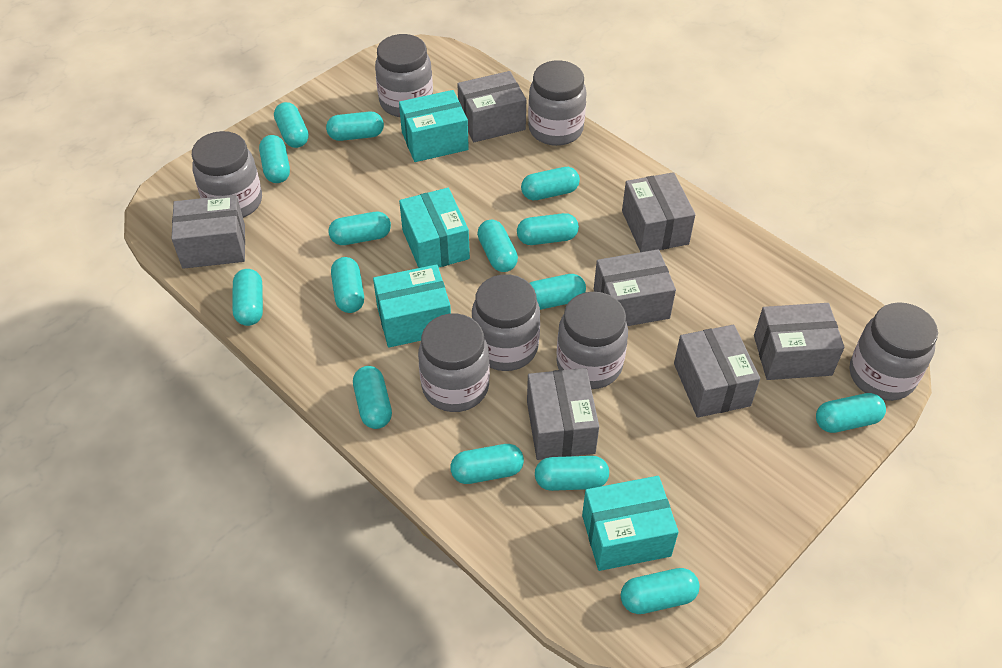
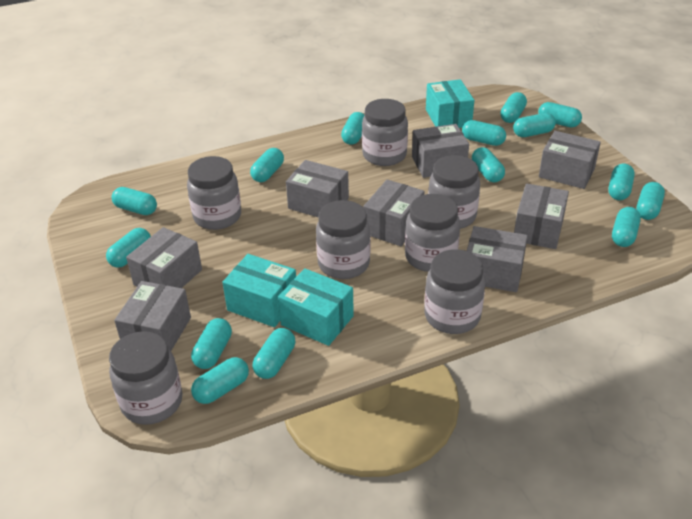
grey box: 7 -> 8
turquoise box: 4 -> 3

